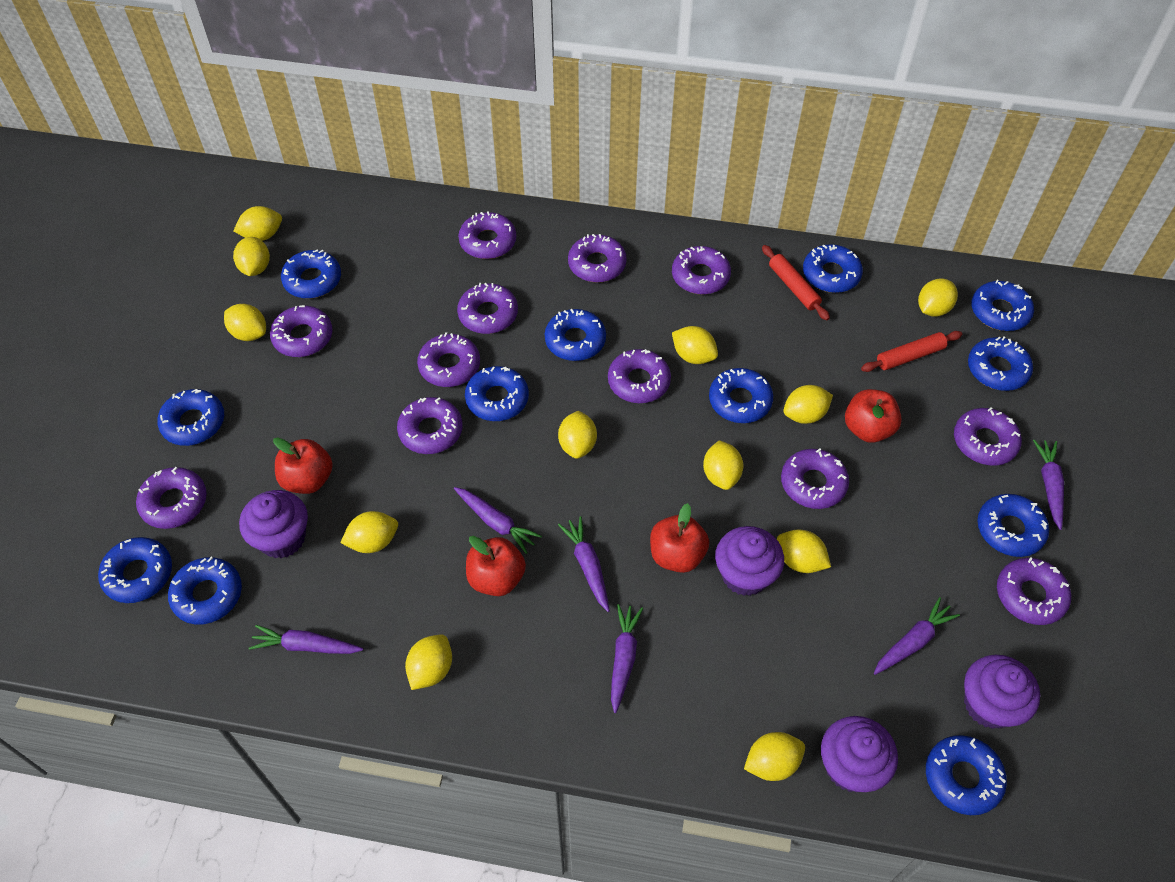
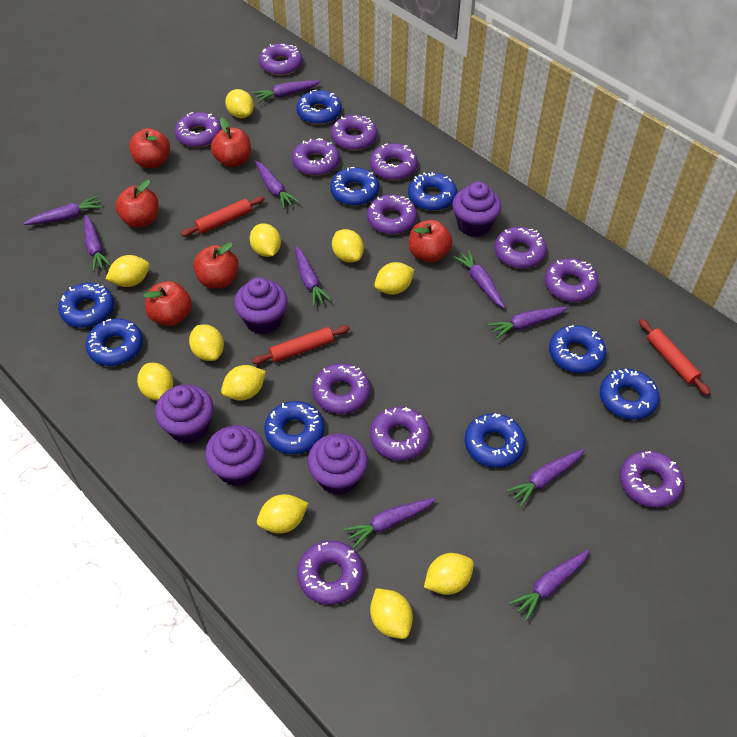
blue donut: 12 -> 9
purple carrot: 6 -> 10
purple cupcake: 4 -> 5
red apple: 4 -> 6
red rolling pin: 2 -> 3
yellow lemon: 12 -> 11

